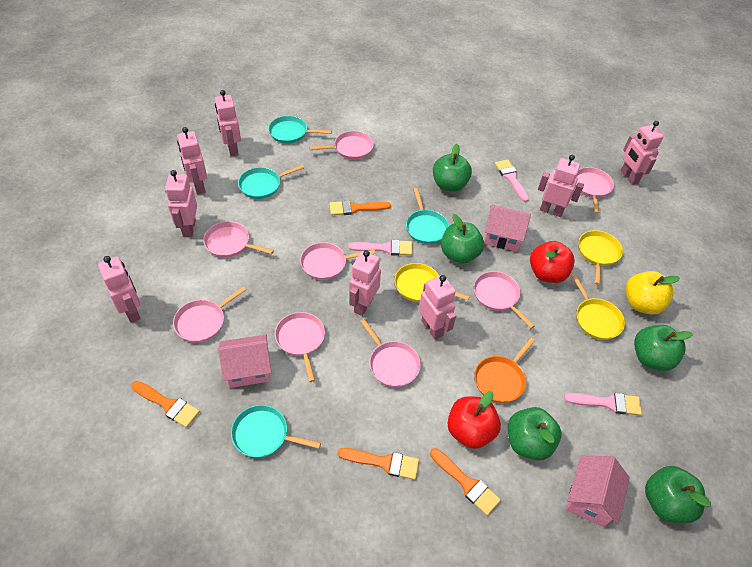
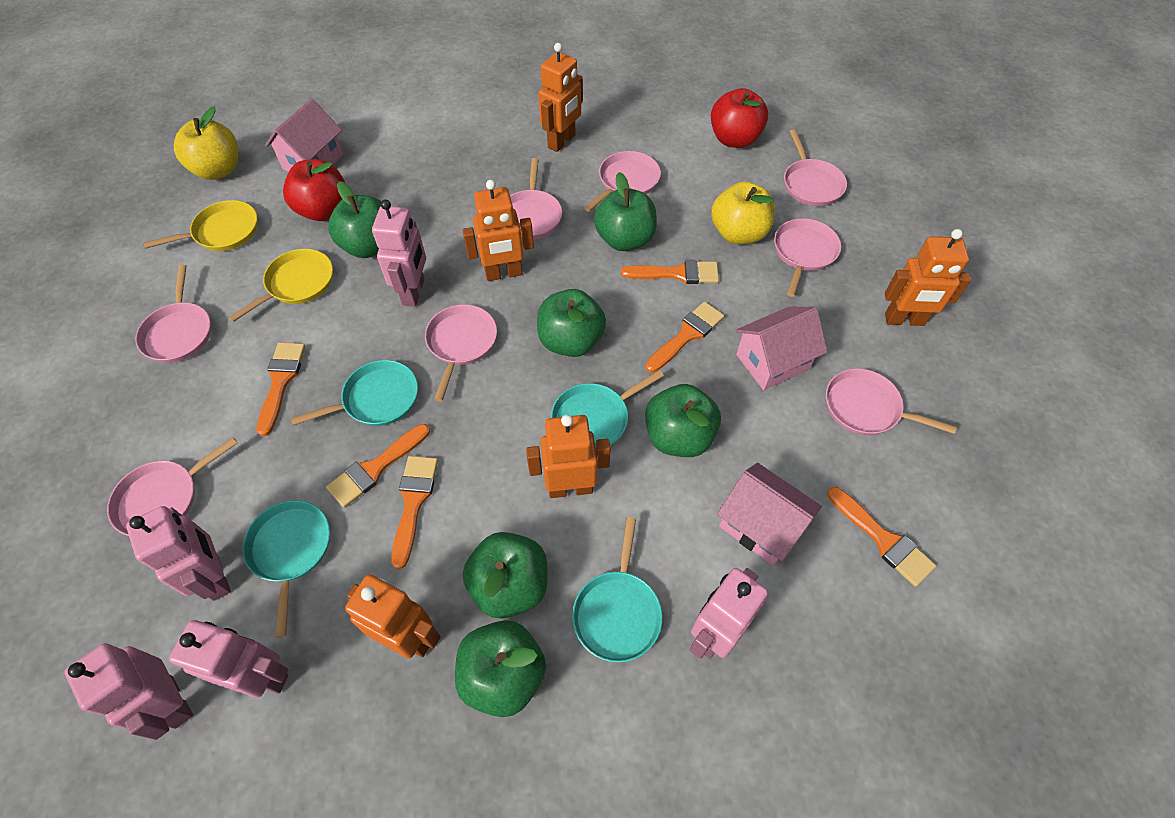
green apple: 5 -> 6
orange brush: 4 -> 6
orange pan: 1 -> 0
orange robot: 0 -> 5
pink brush: 3 -> 0
pink robot: 8 -> 5
yellow apple: 1 -> 2
yellow pan: 3 -> 2

